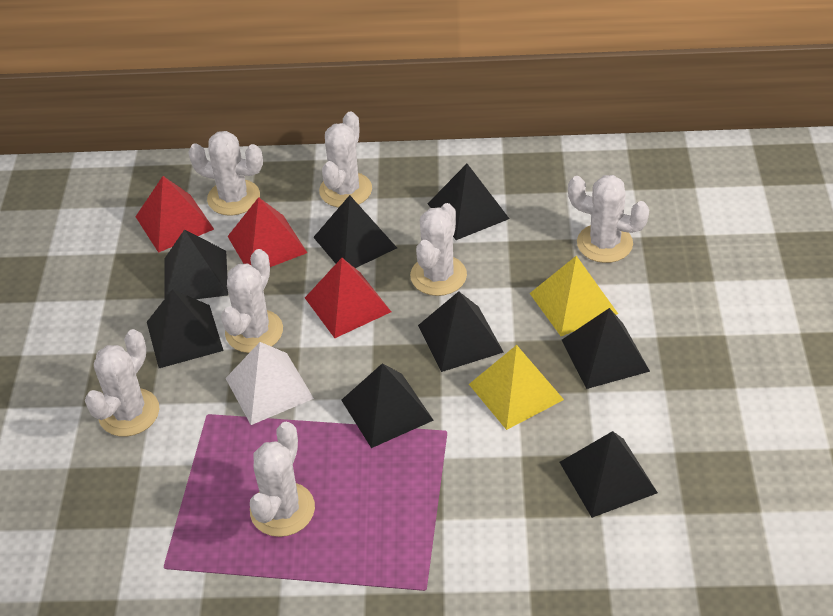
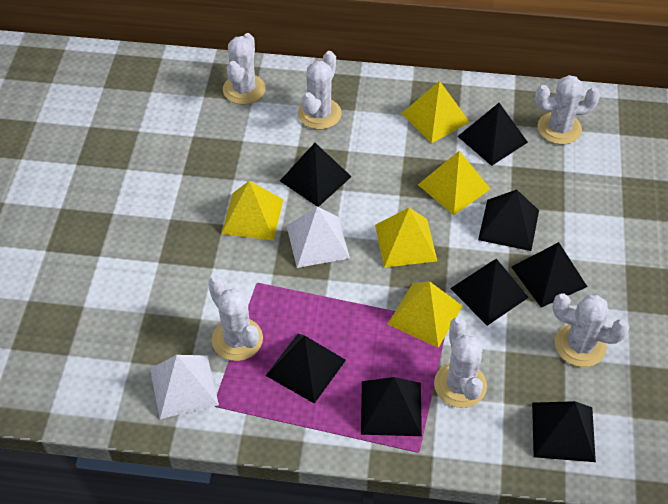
red pyramid: 3 -> 0
white cactus: 7 -> 6
white pyramid: 1 -> 2
yellow pyramid: 2 -> 5

